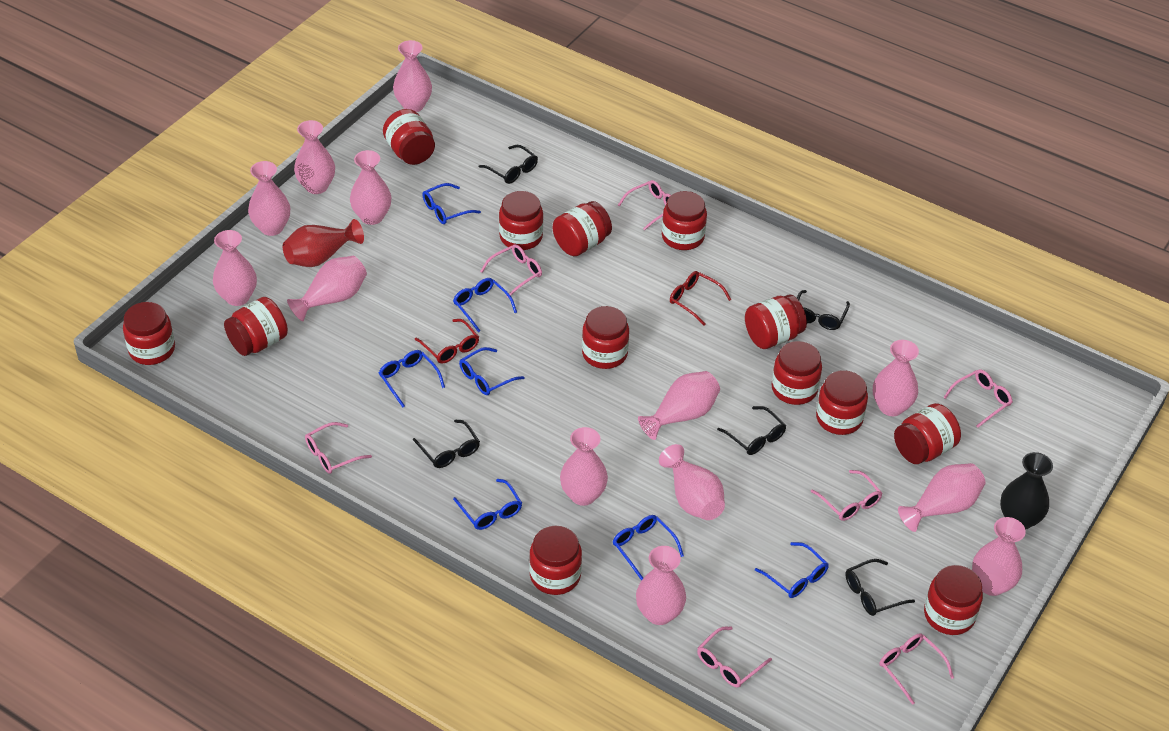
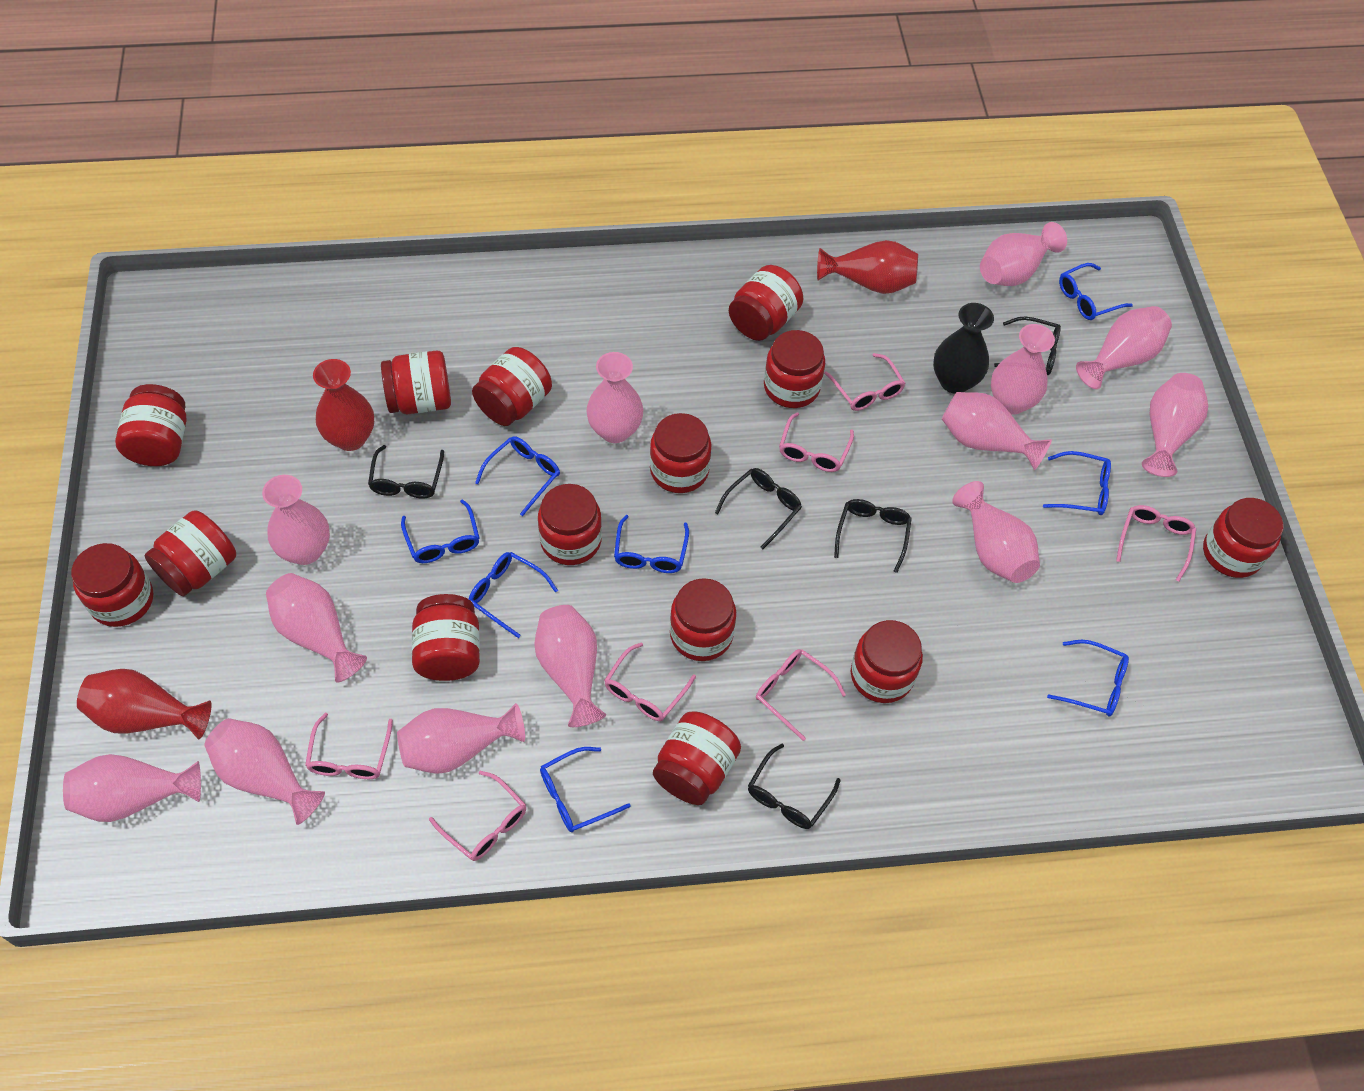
blue glasses: 7 -> 8
red glasses: 2 -> 0
red jar: 13 -> 14
red vase: 1 -> 3

